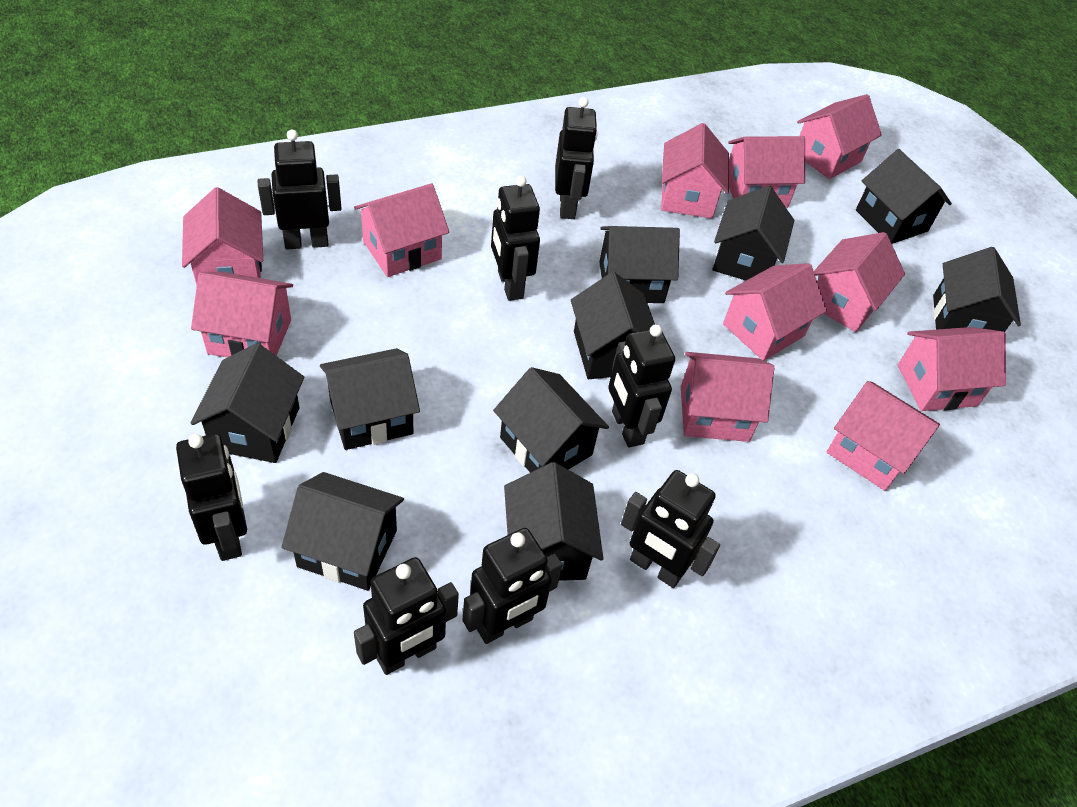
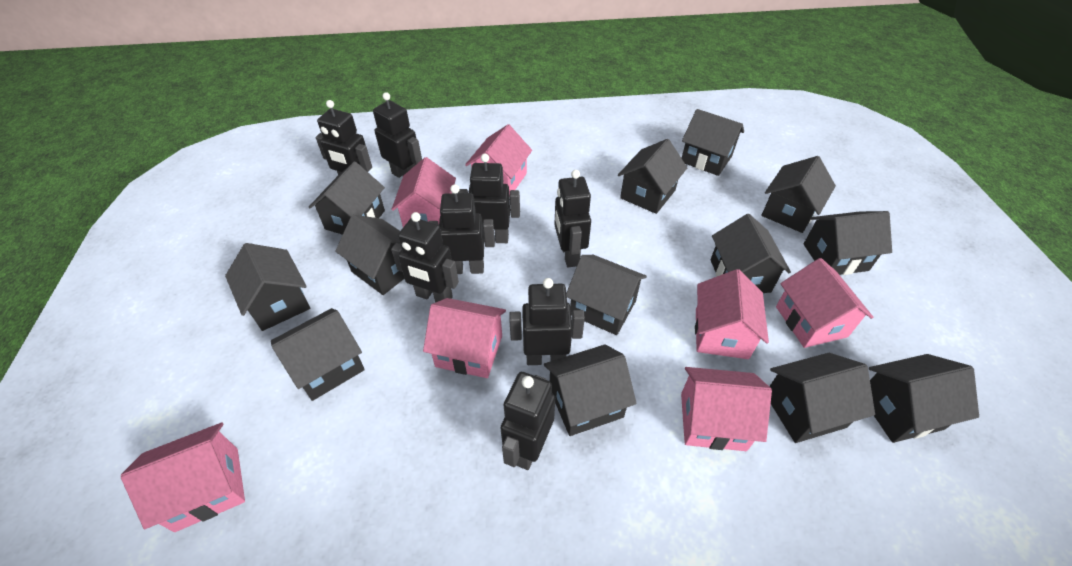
black house: 10 -> 13
pink house: 11 -> 7

